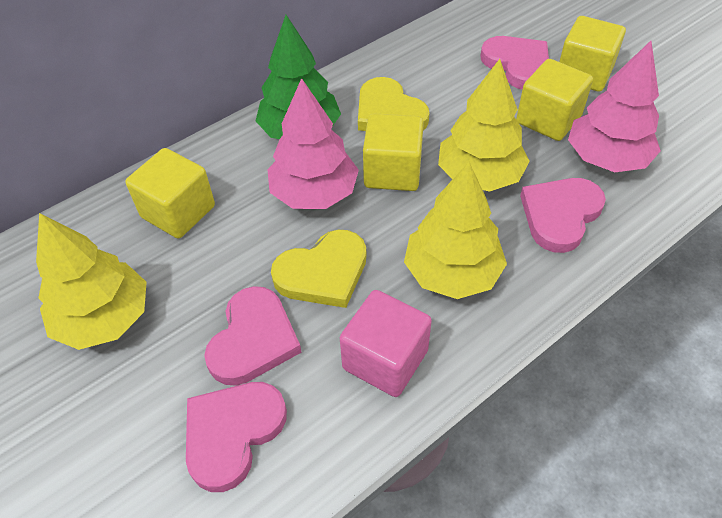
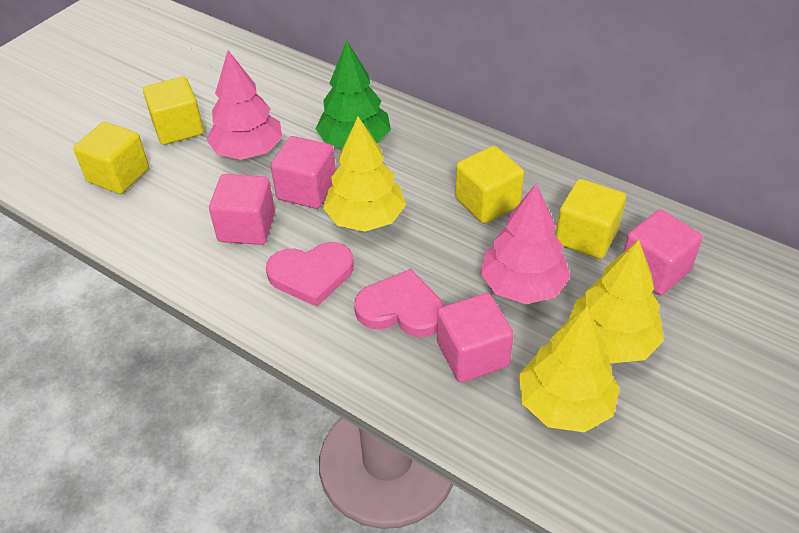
pink cube: 1 -> 4
pink heart: 4 -> 2
yellow heart: 2 -> 0

